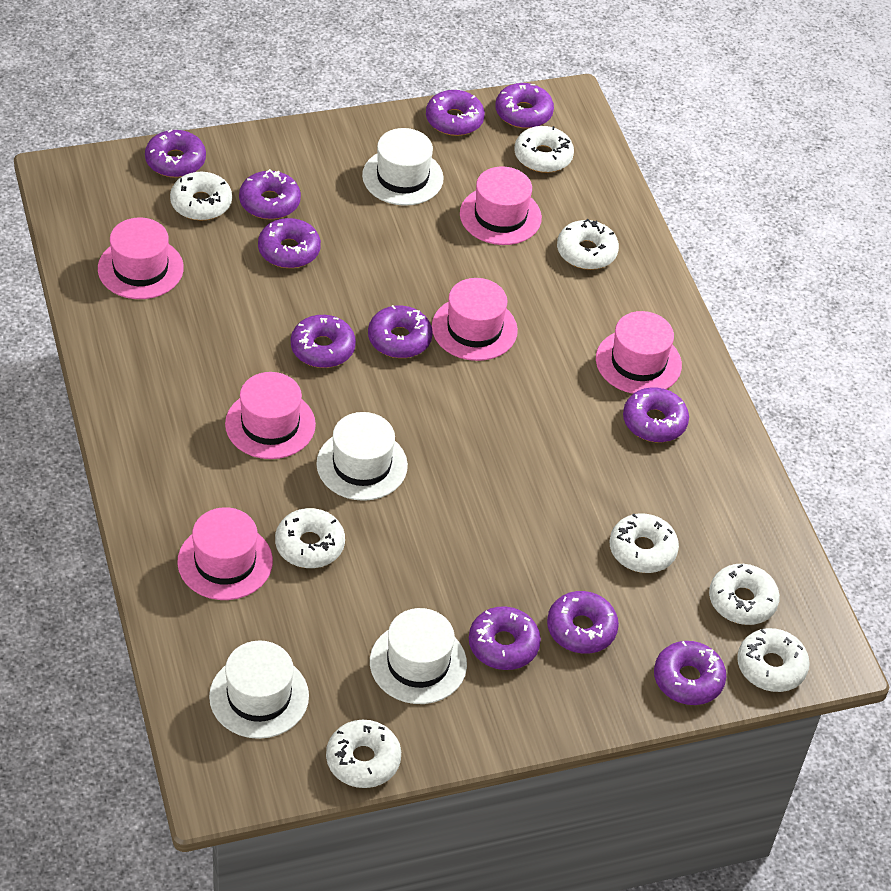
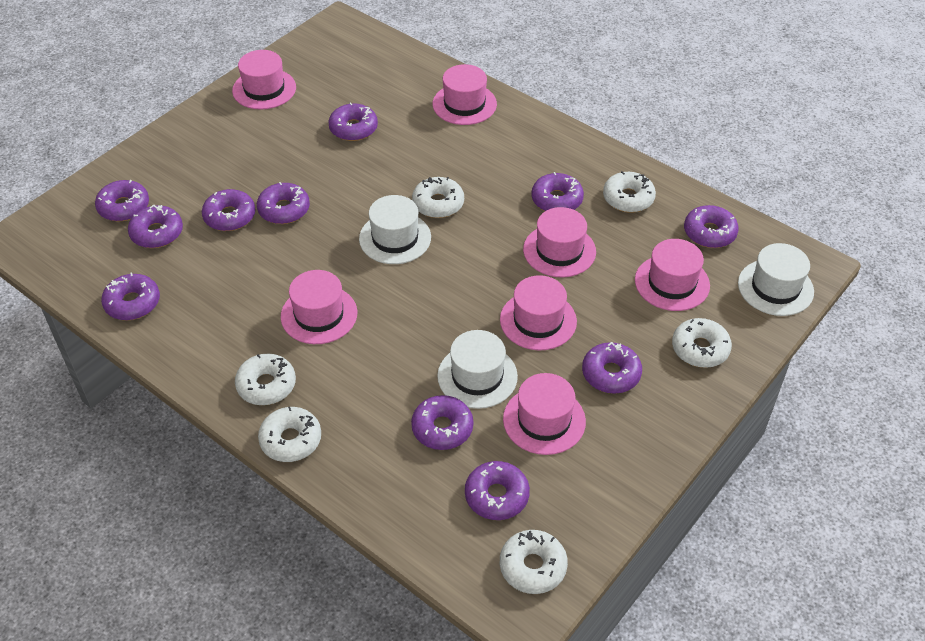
pink hat: 6 -> 7
white donut: 8 -> 6
white hat: 4 -> 3

